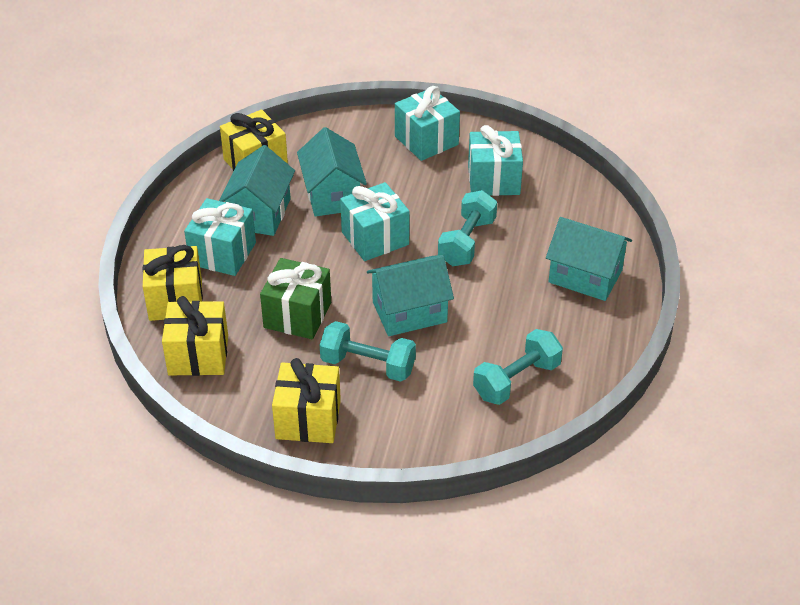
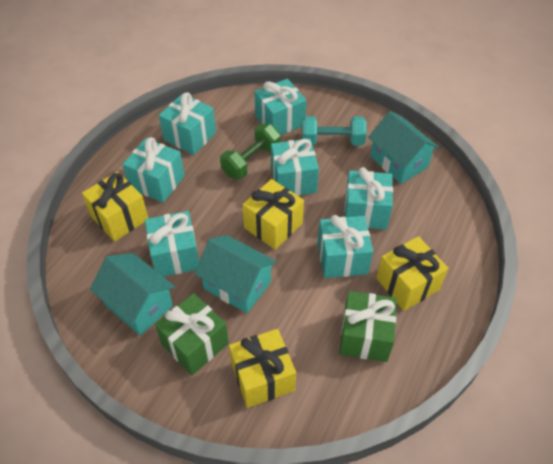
green dumbbell: 0 -> 1
green gift: 1 -> 2
turquoise dumbbell: 3 -> 1
turquoise gift: 4 -> 7
turquoise house: 4 -> 3

